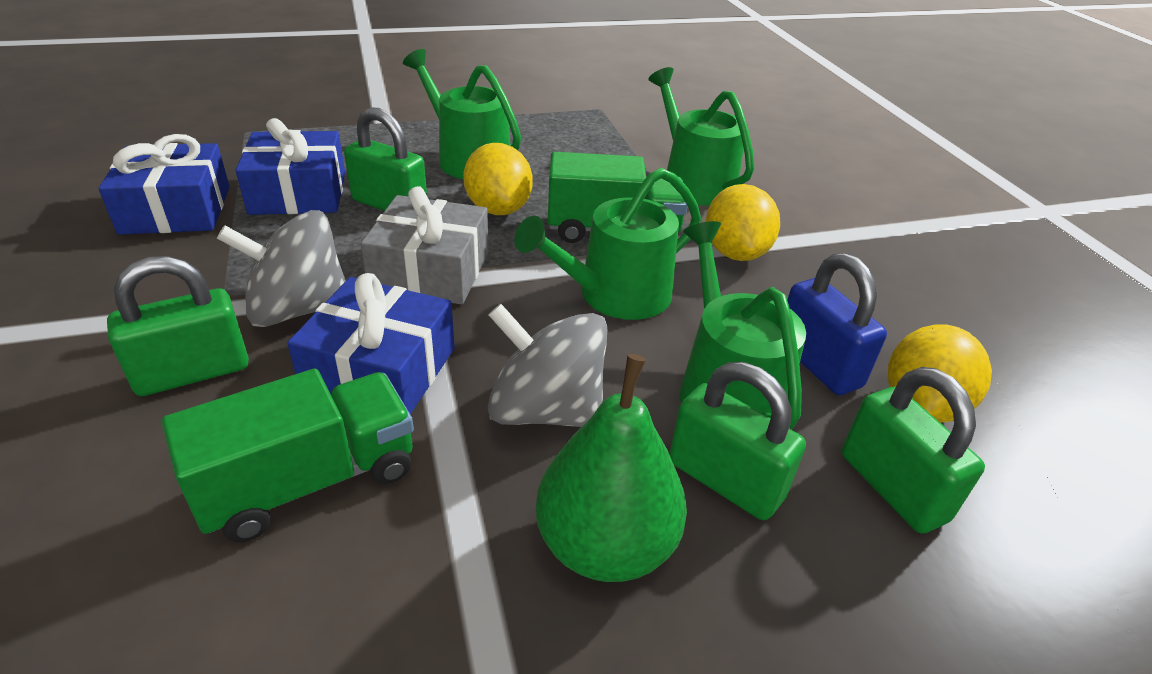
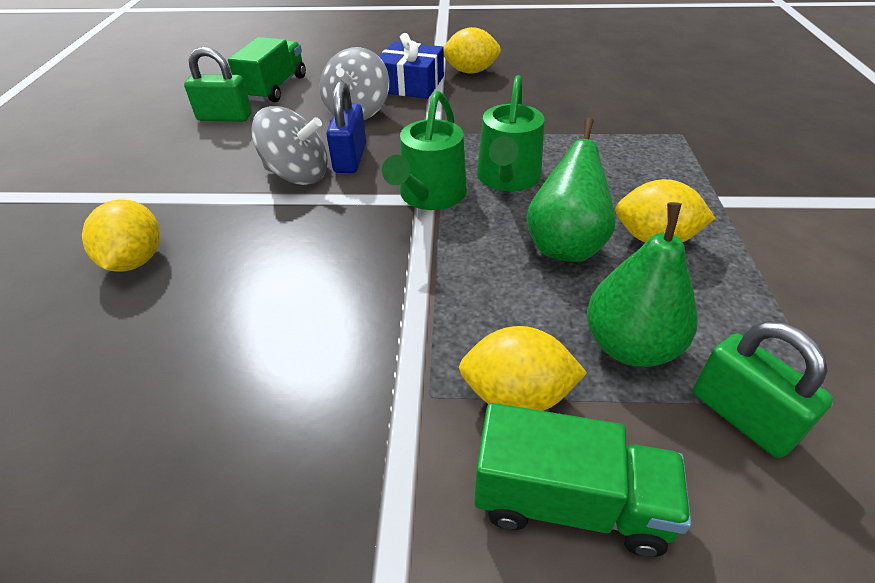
blue gift: 3 -> 1
green padlock: 4 -> 2
green pear: 1 -> 2
green watering can: 4 -> 2
grey gift: 1 -> 0
yellow lemon: 3 -> 4

